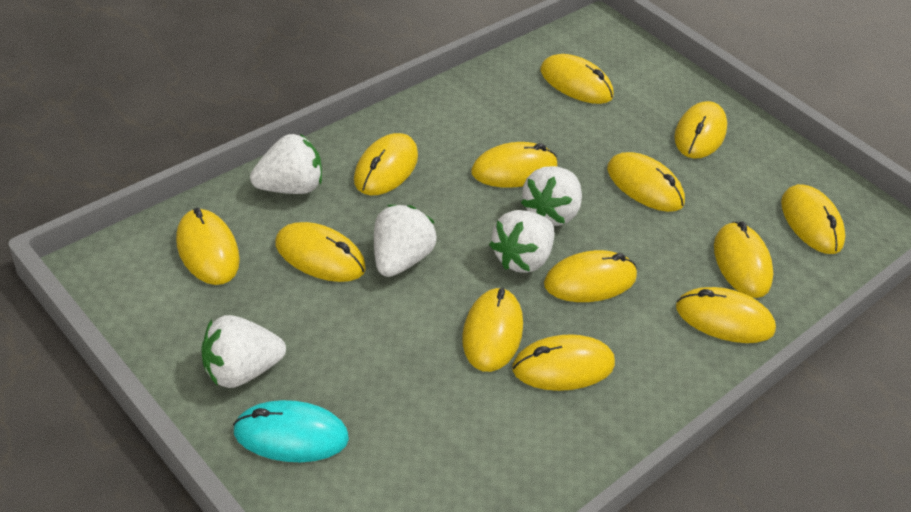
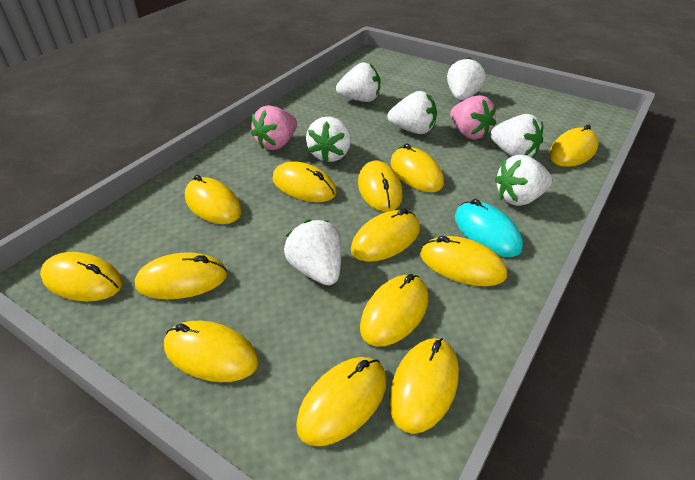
pink strawberry: 0 -> 2
white strawberry: 5 -> 7

